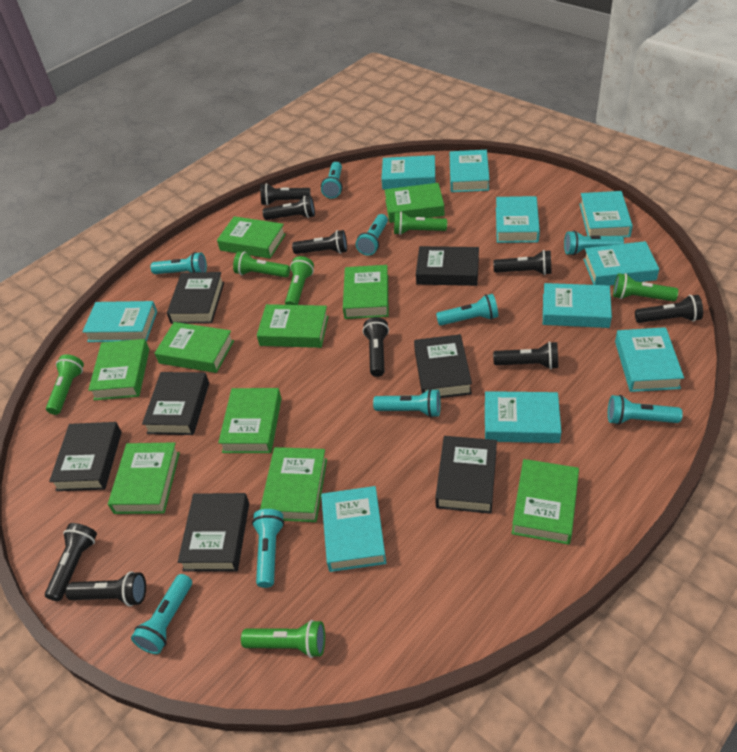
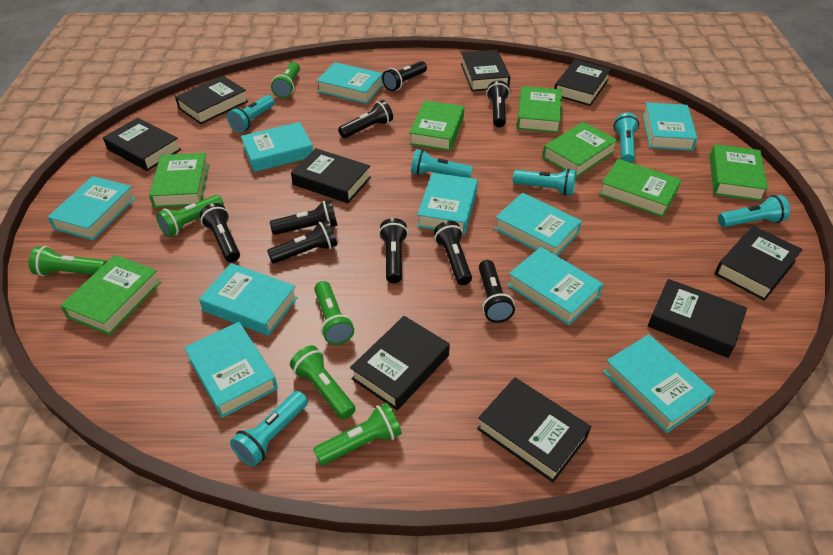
black book: 7 -> 9
green book: 10 -> 7
turquoise flashlight: 9 -> 6

